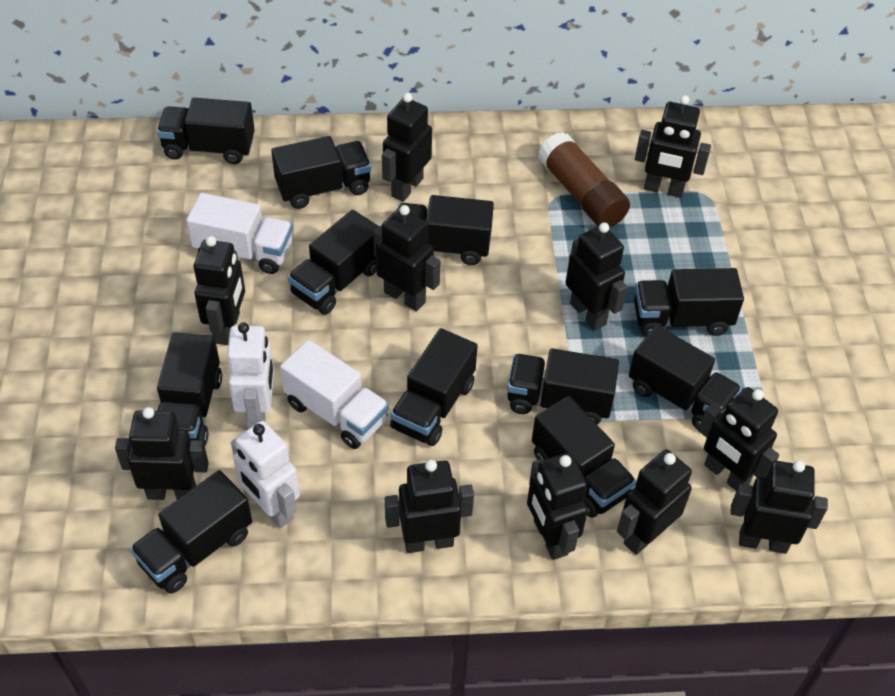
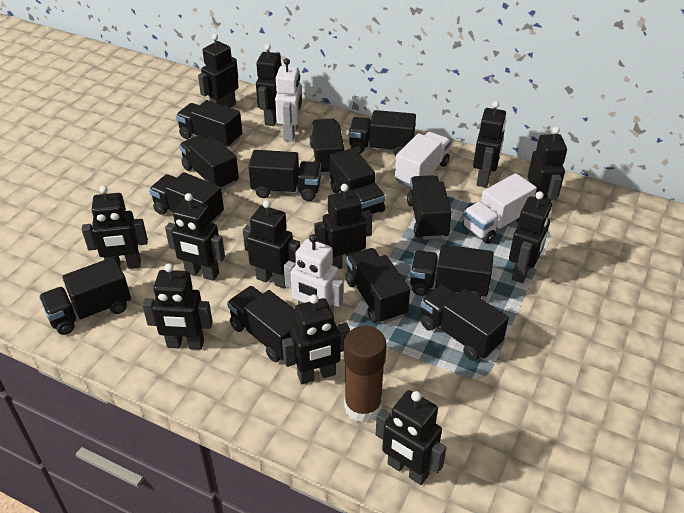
black robot: 11 -> 12
black truck: 11 -> 13

